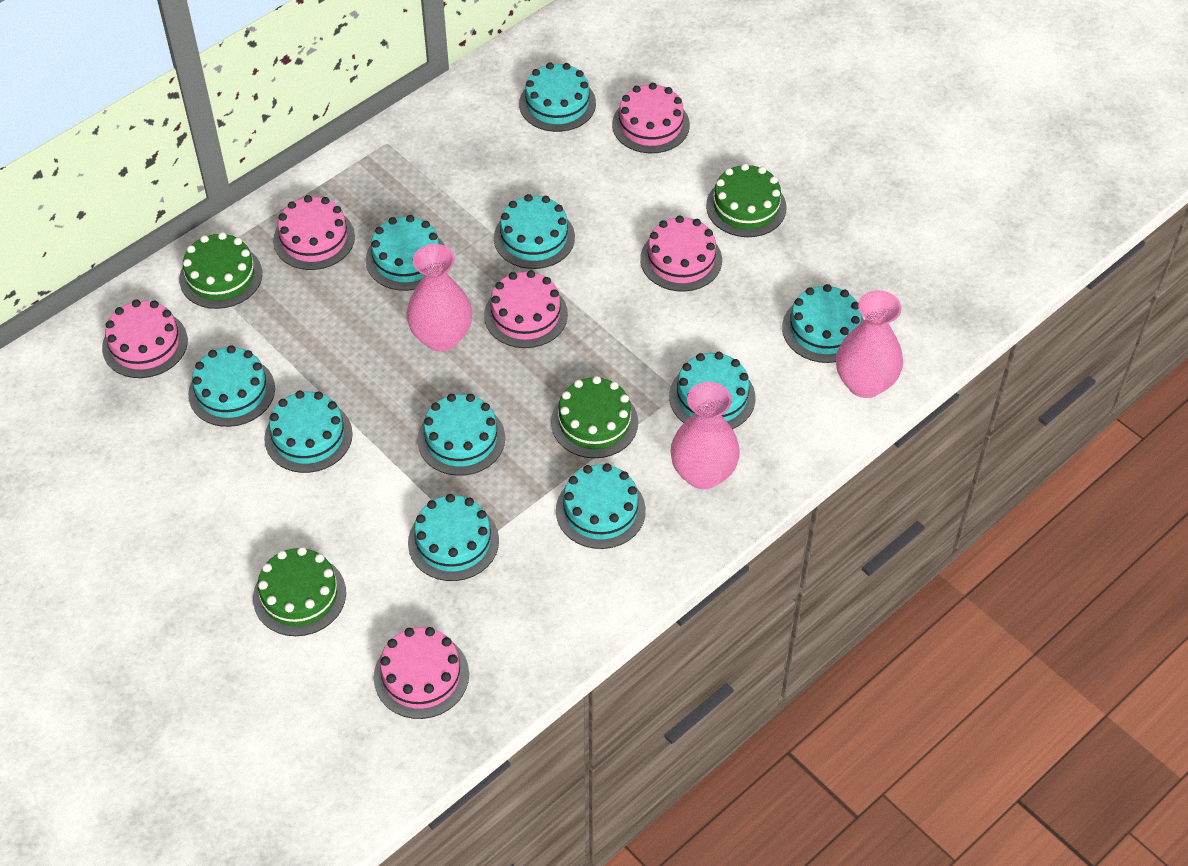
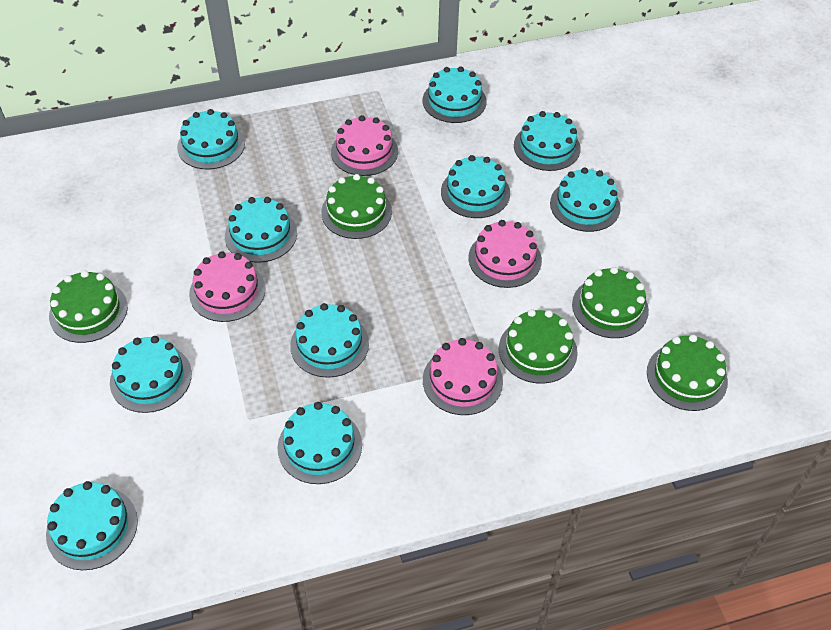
green cake: 4 -> 5
pink cake: 6 -> 4
pink vase: 3 -> 0

